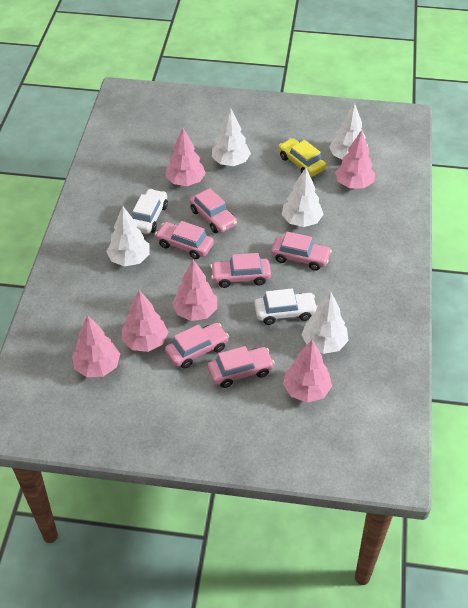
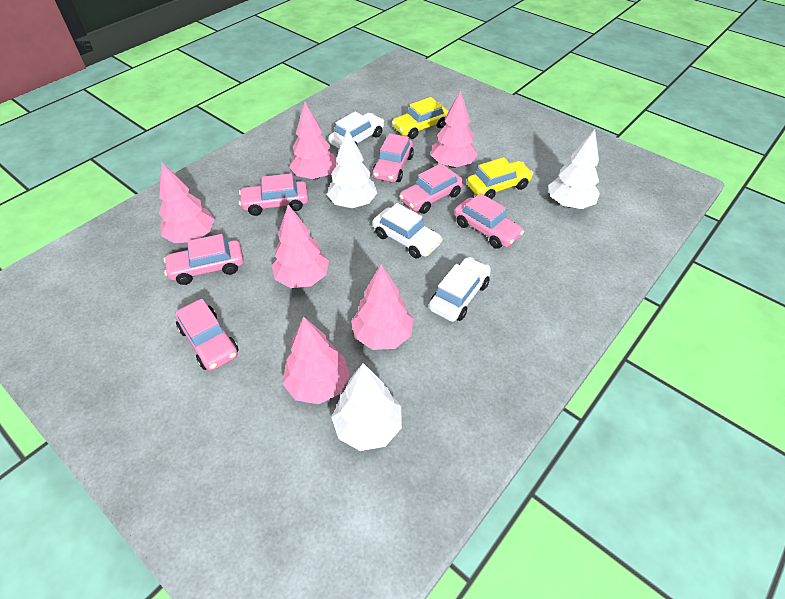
white car: 2 -> 3
white tree: 5 -> 3
yellow car: 1 -> 2

